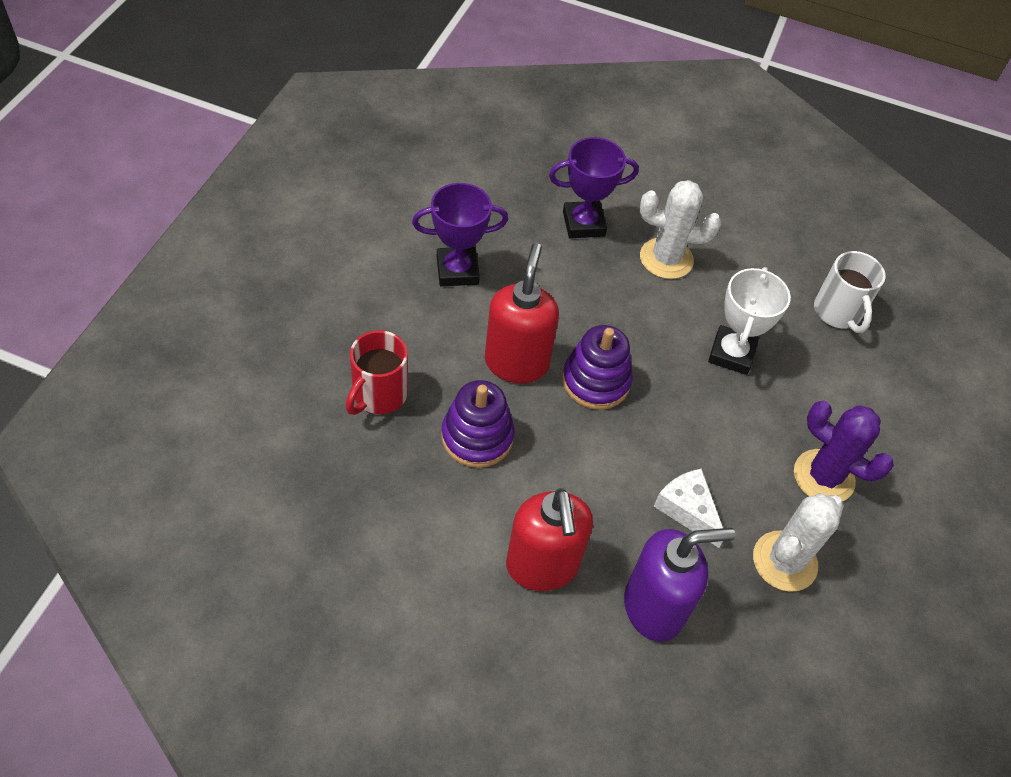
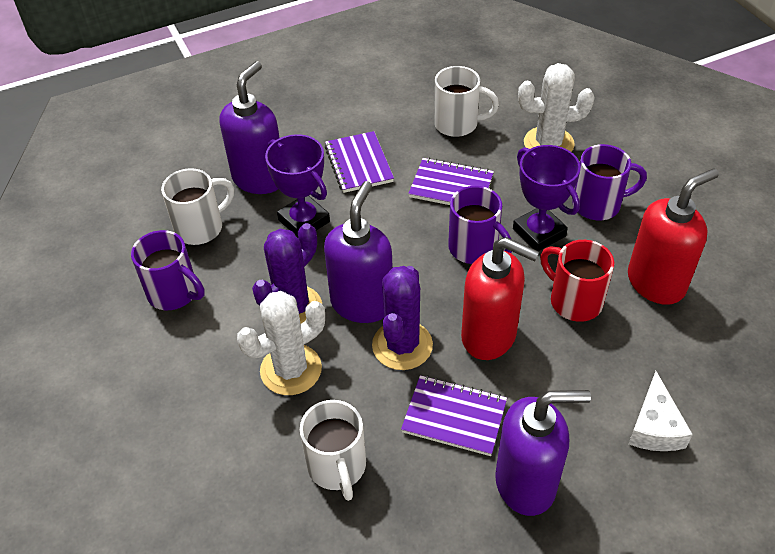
purple cactus: 1 -> 2
purple mug: 0 -> 3
purple notebook: 0 -> 3
purple soap dispenser: 1 -> 3
purple stacking toy: 2 -> 0
white mug: 1 -> 3
white trophy: 1 -> 0

